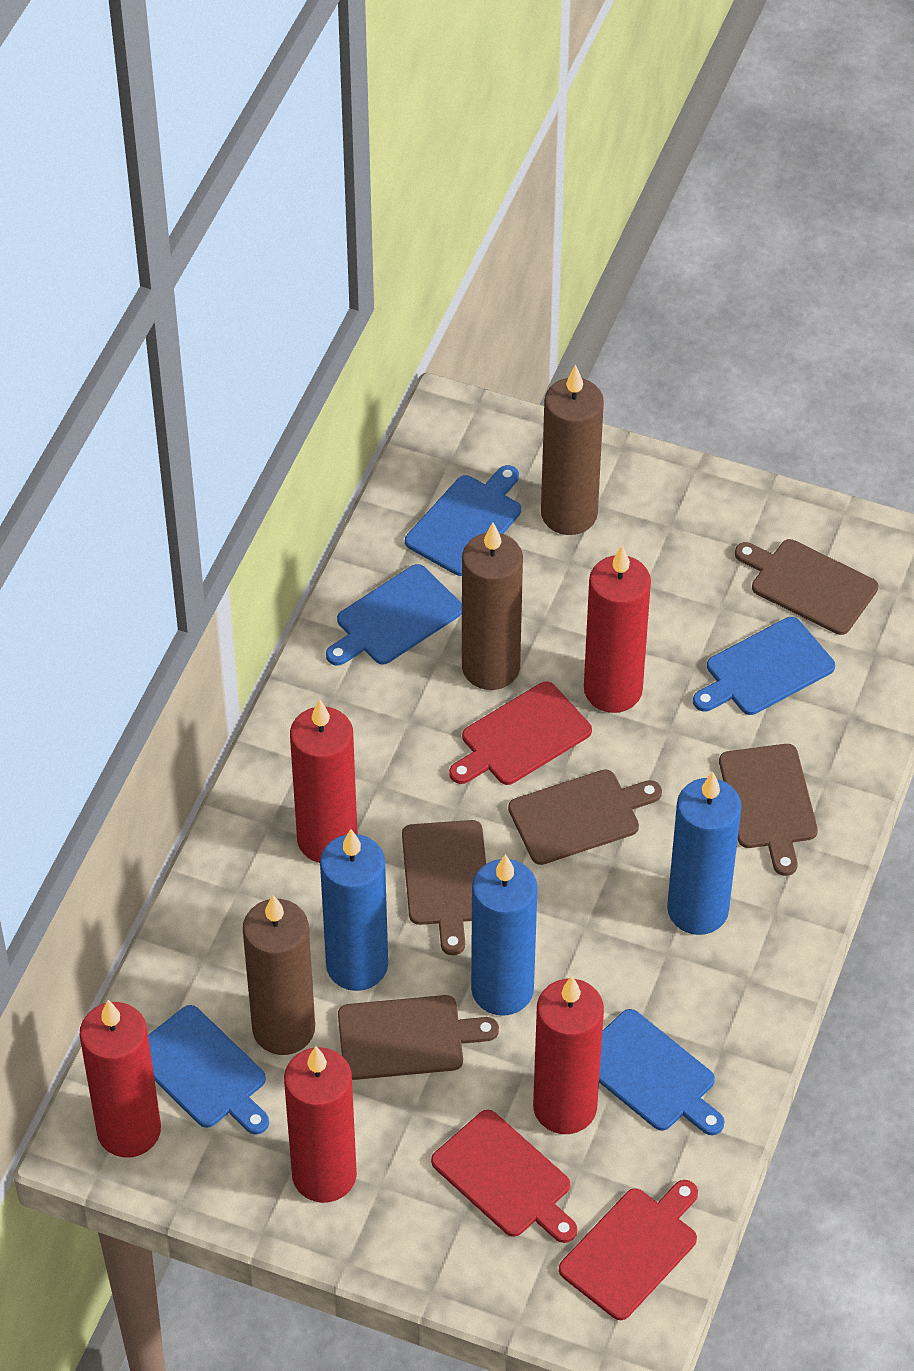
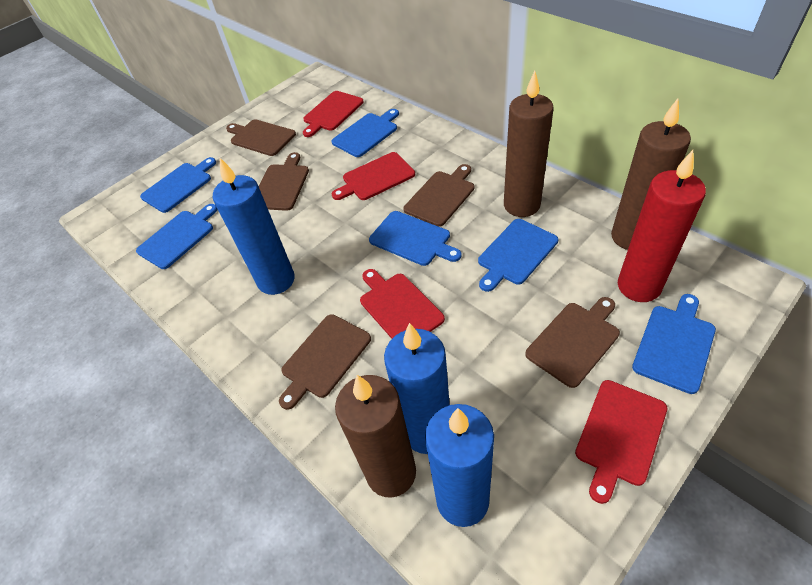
blue cutting board: 5 -> 6
red candle: 5 -> 1
red cutting board: 3 -> 4

